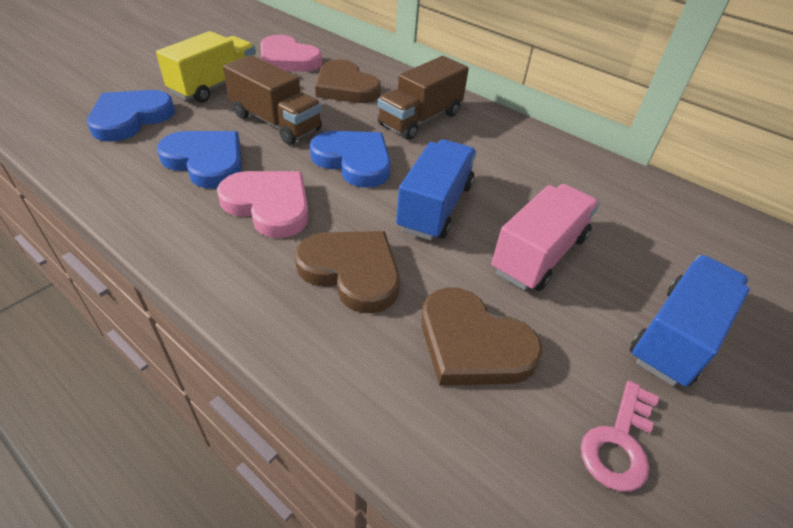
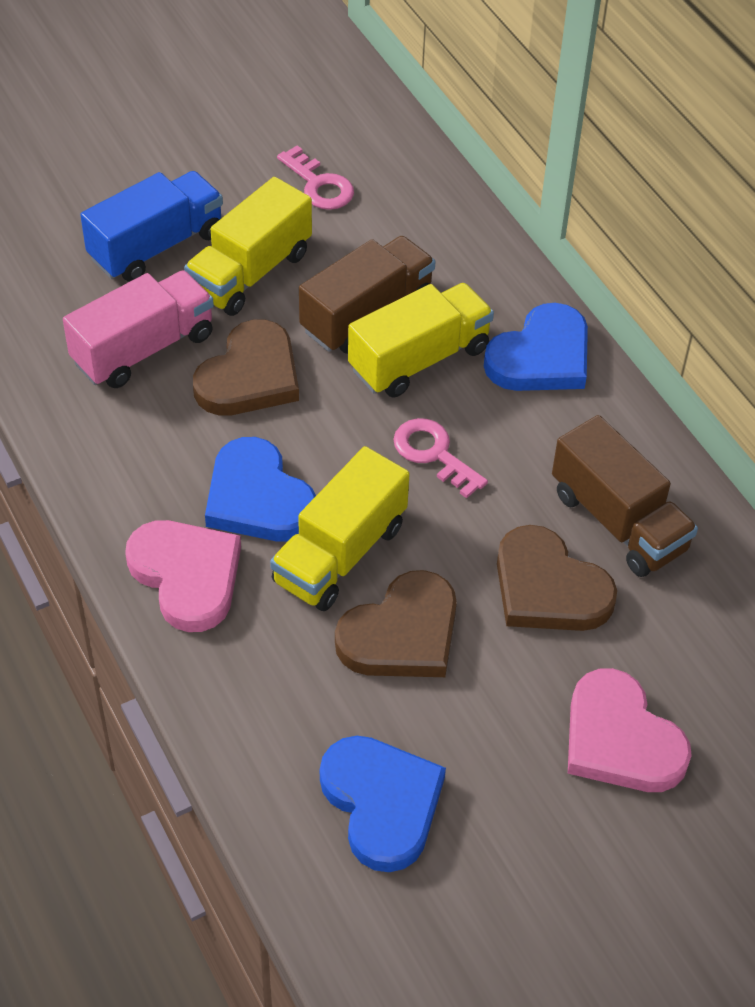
blue truck: 2 -> 1
pink key: 1 -> 2
yellow truck: 1 -> 3

